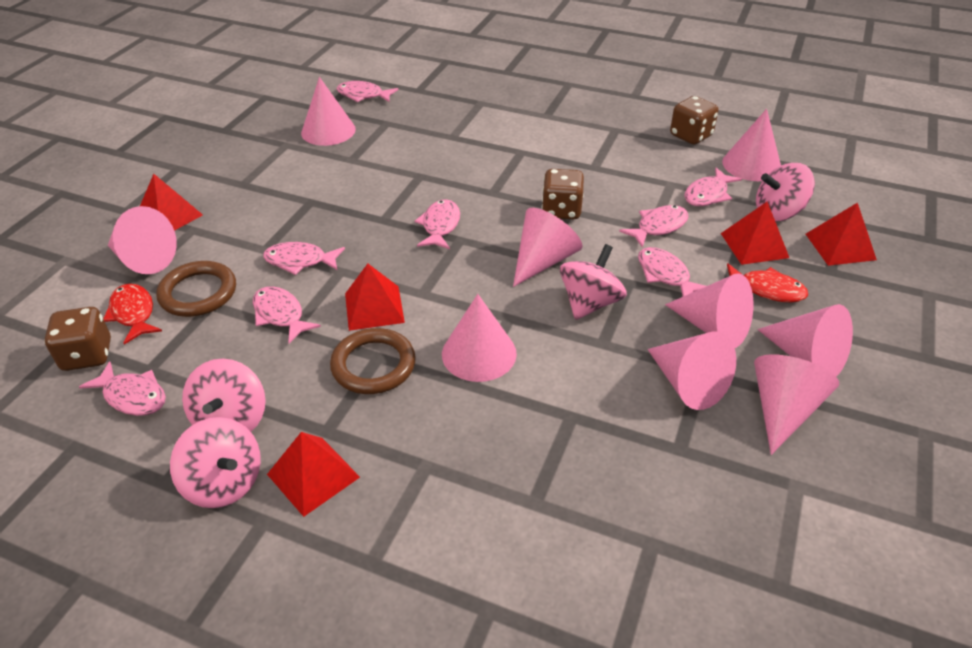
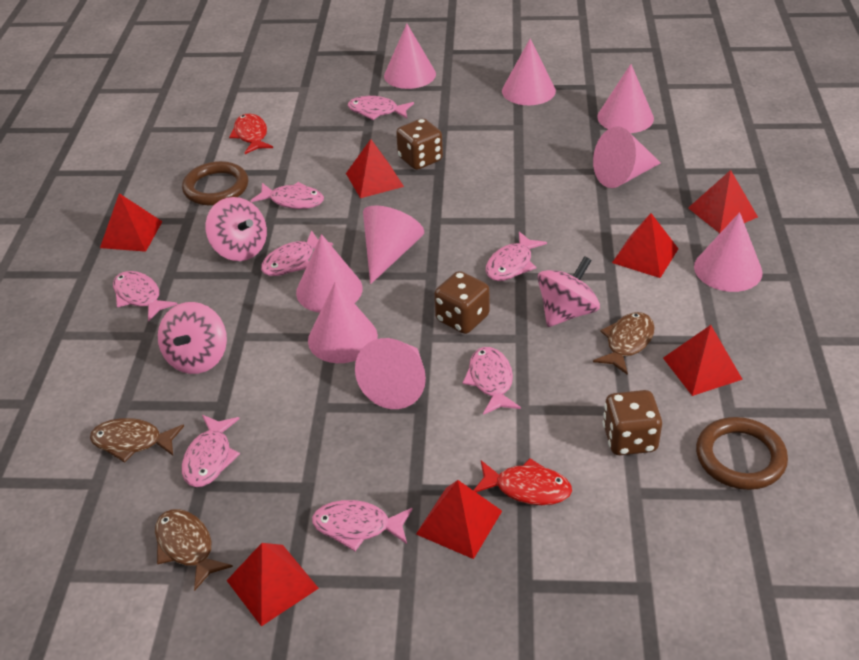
brown fish: 0 -> 3
pink spinning top: 4 -> 3
red pyramid: 5 -> 7

